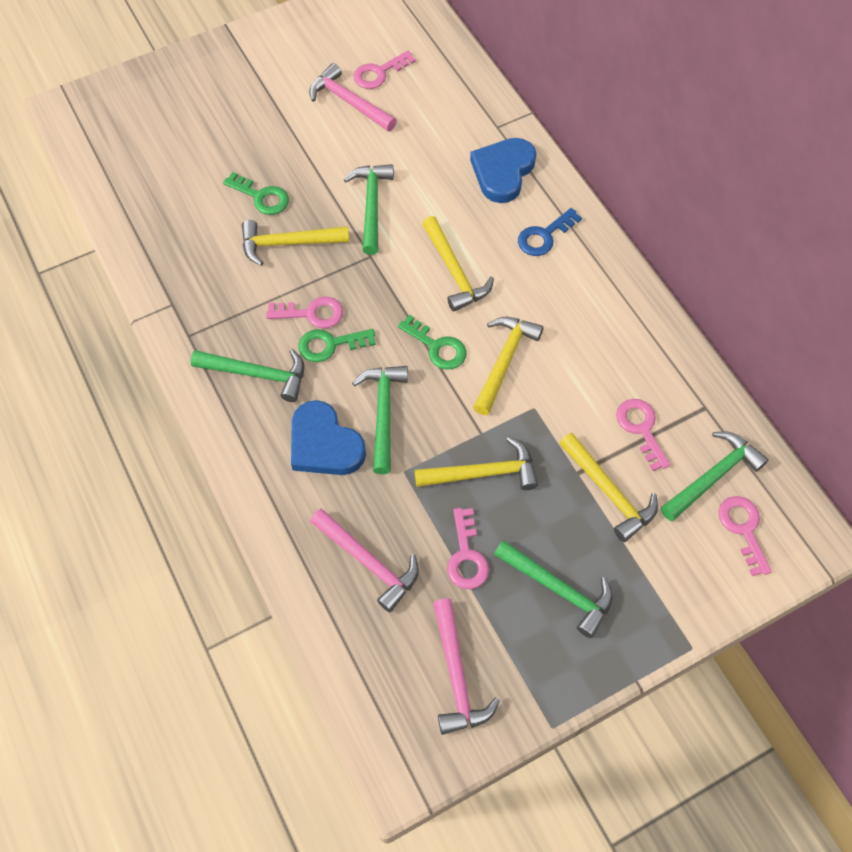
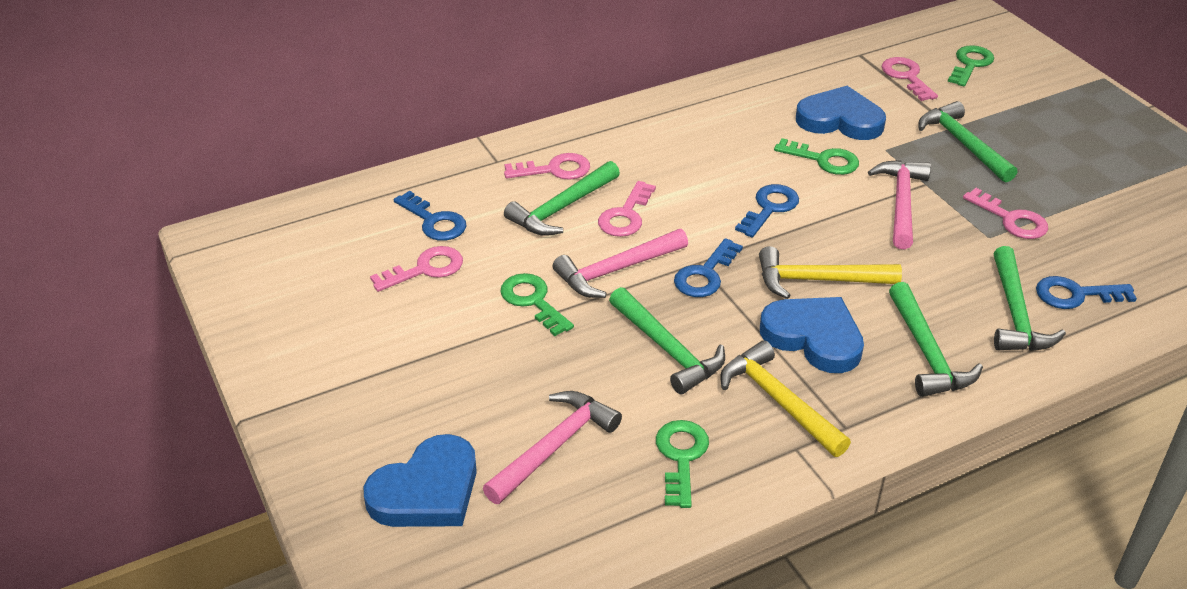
blue heart: 2 -> 3
blue key: 1 -> 4
green key: 3 -> 4
yellow hammer: 5 -> 2

